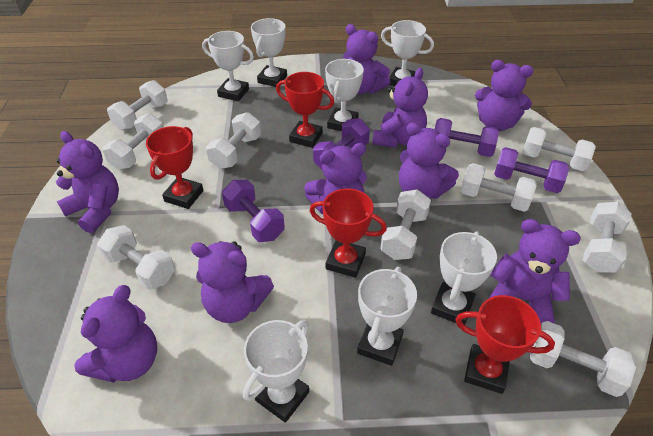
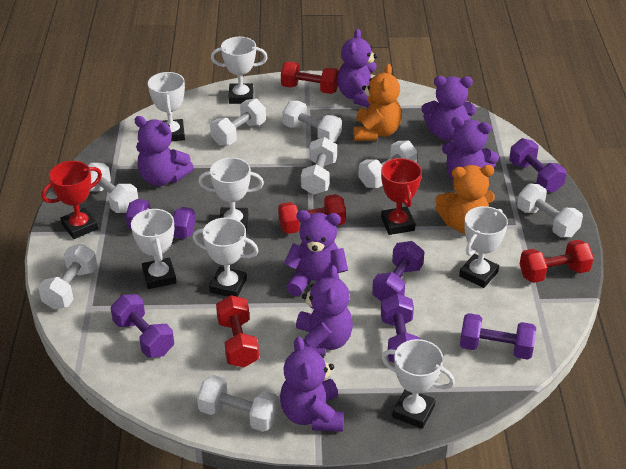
orange teddy bear: 0 -> 2
purple dumbbell: 4 -> 6
purple teddy bear: 9 -> 7
red dumbbell: 0 -> 4
red trophy: 4 -> 2
white dumbbell: 9 -> 8

